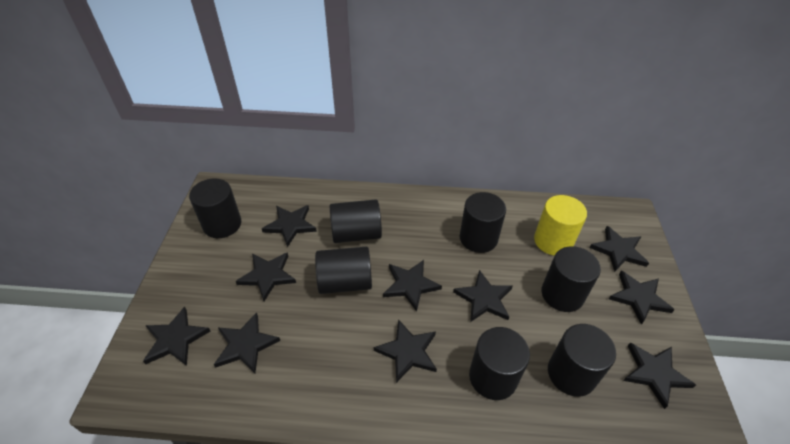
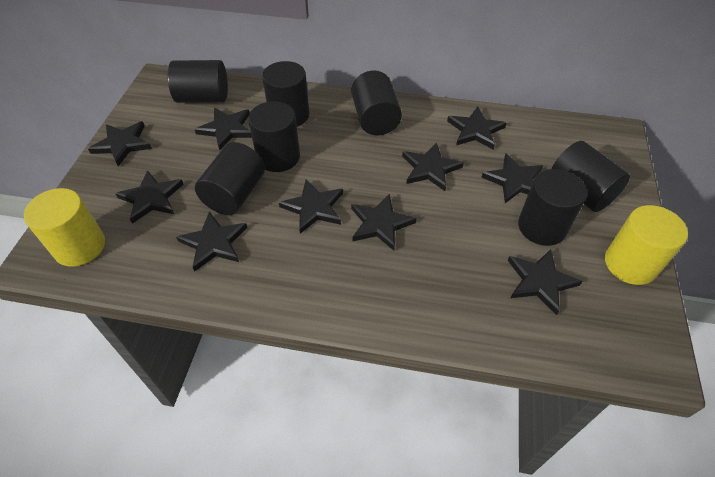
yellow cylinder: 1 -> 2

